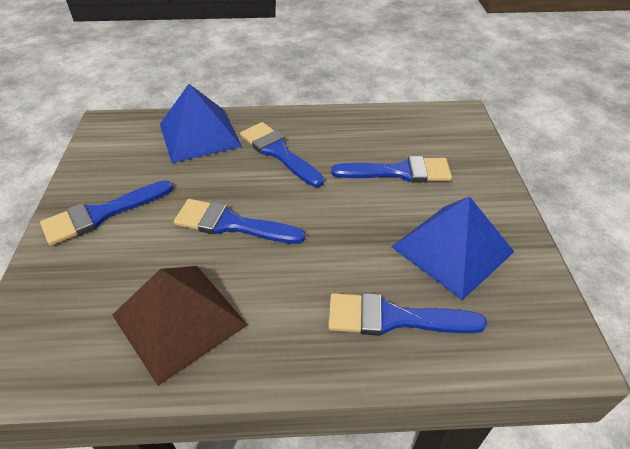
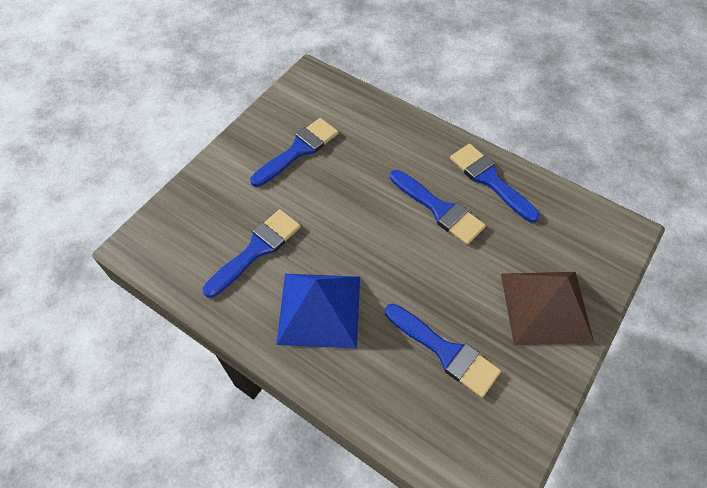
blue pyramid: 2 -> 1

